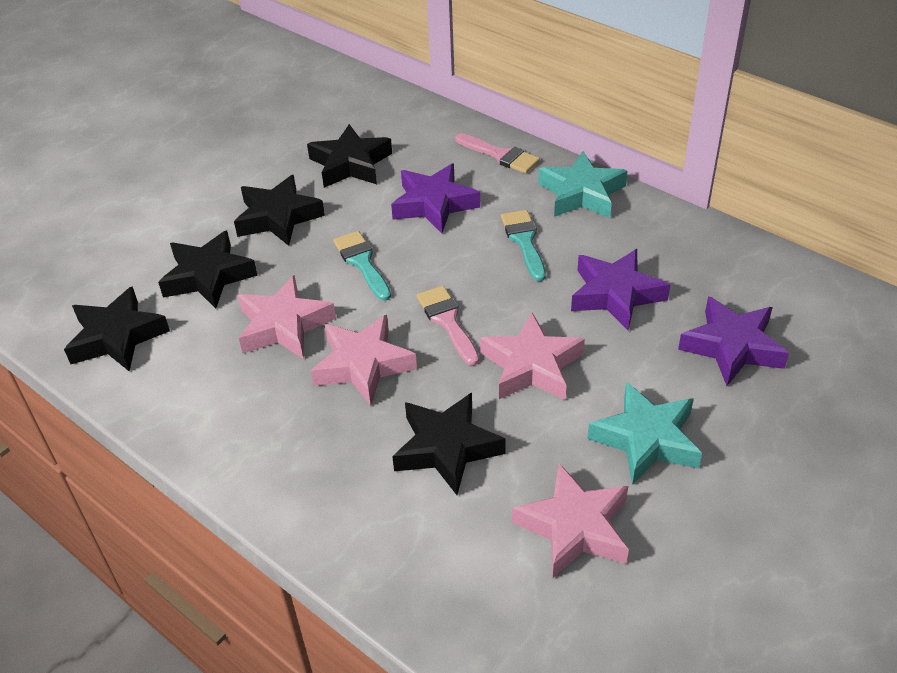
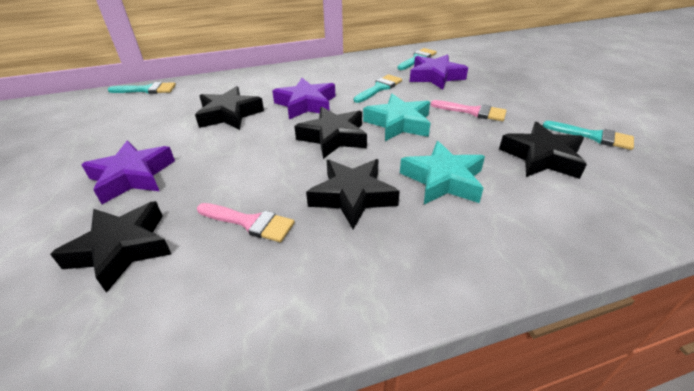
pink star: 4 -> 0
turquoise brush: 2 -> 4

